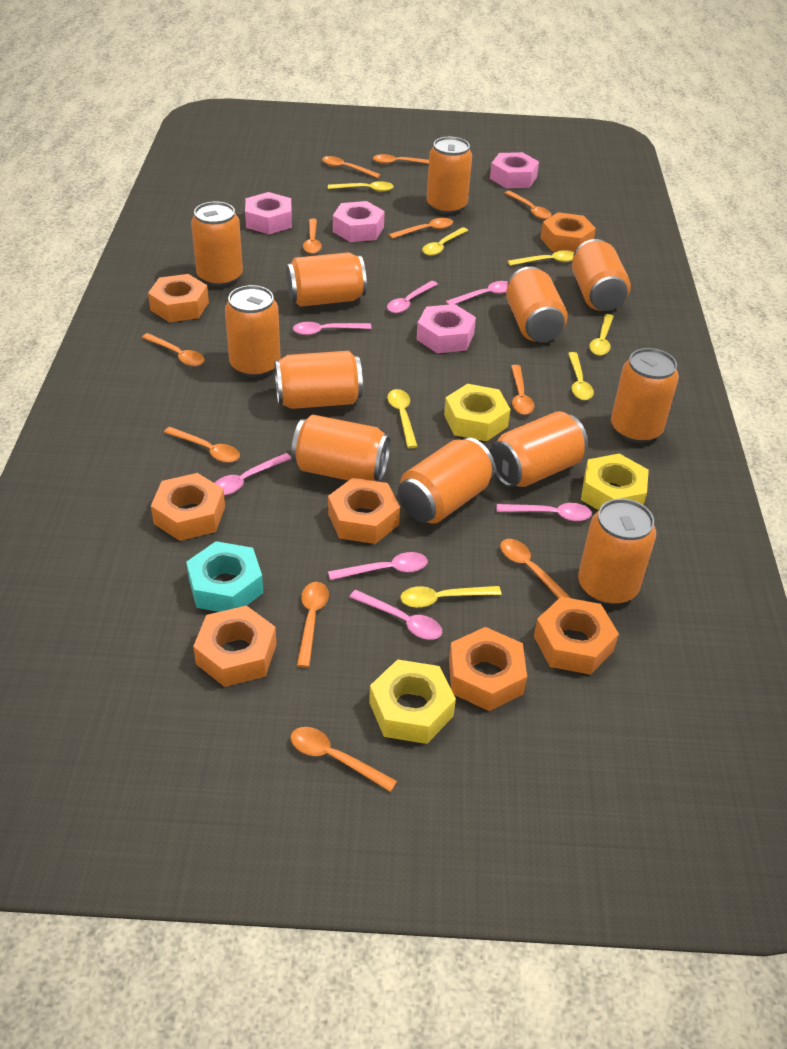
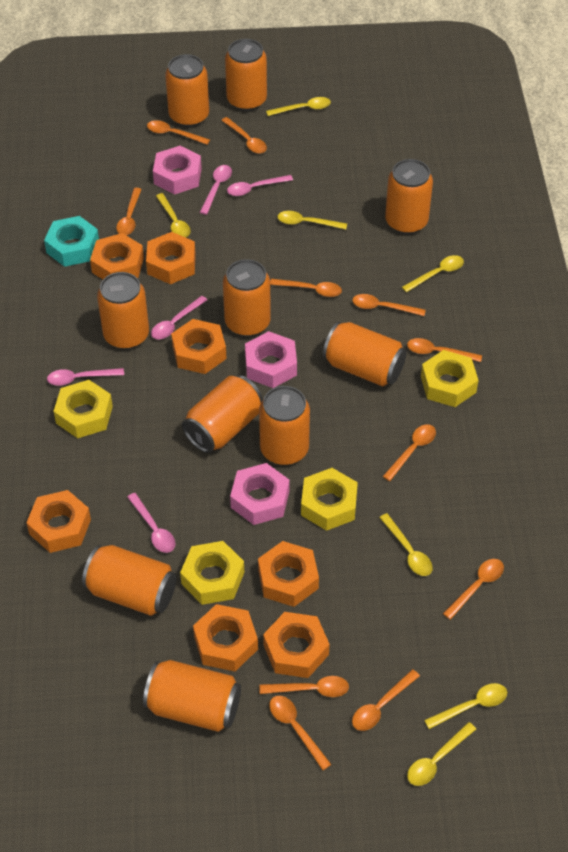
orange can: 12 -> 10
pink nut: 4 -> 3
pink spoon: 7 -> 5
yellow nut: 3 -> 4

